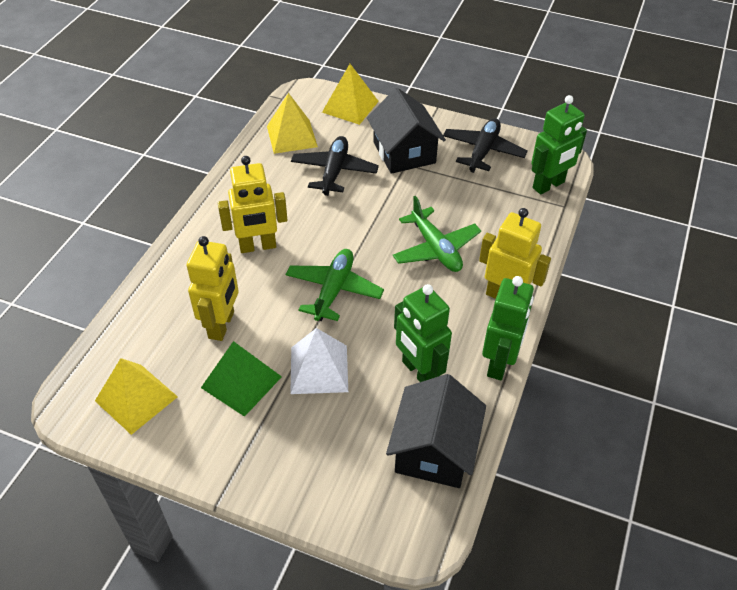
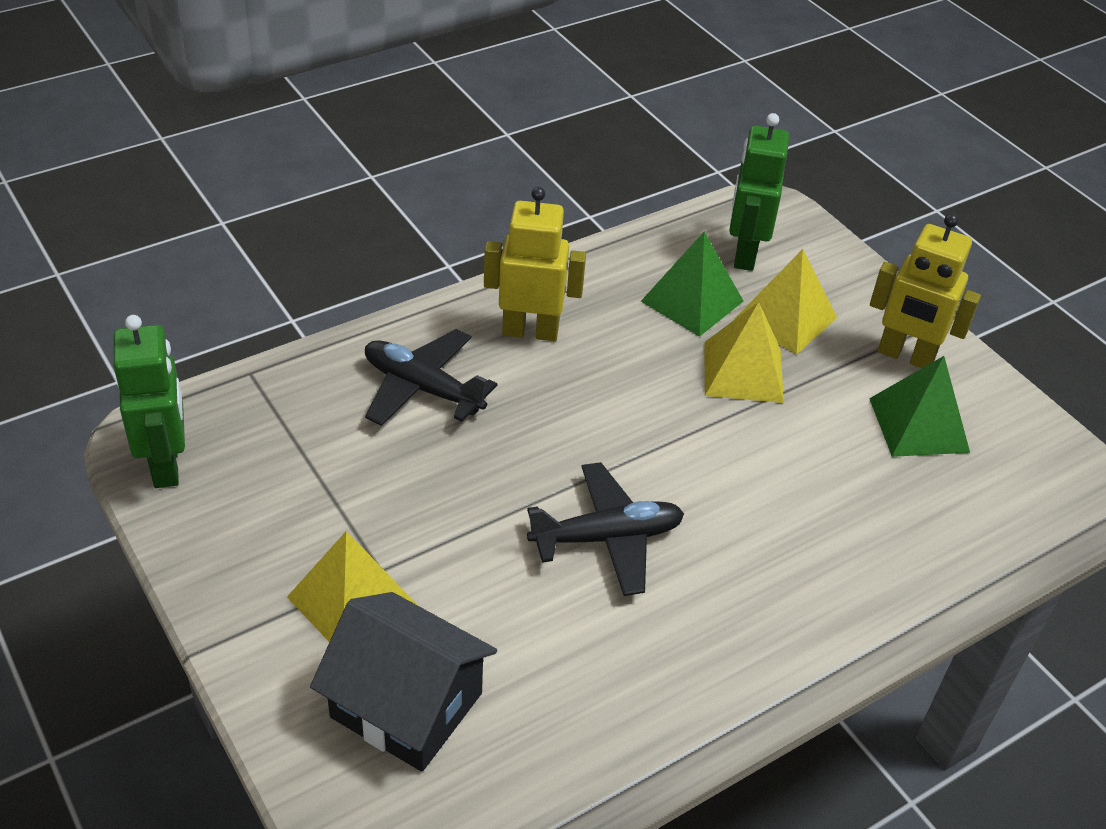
black house: 2 -> 1
green plane: 2 -> 0
green pyramid: 1 -> 2
green robot: 3 -> 2
white pyramid: 1 -> 0
yellow robot: 3 -> 2

